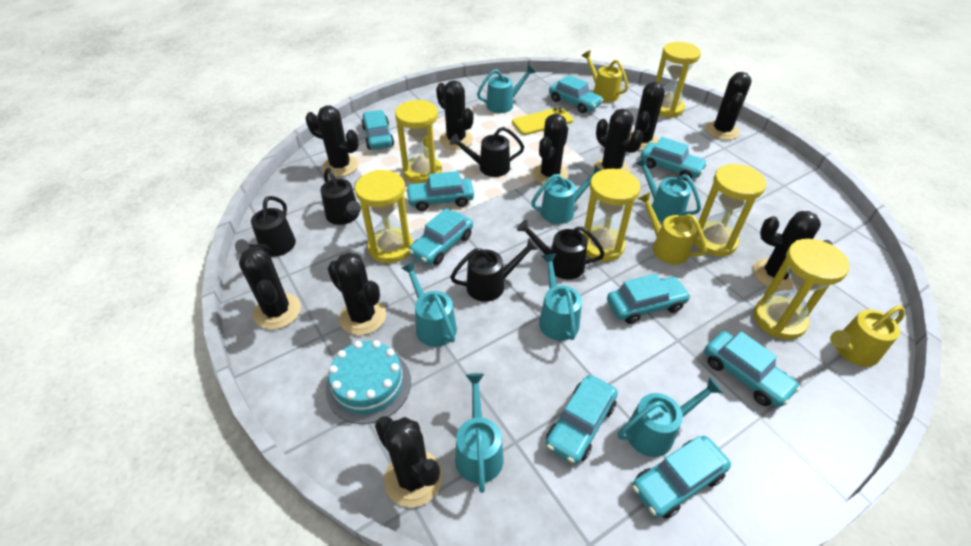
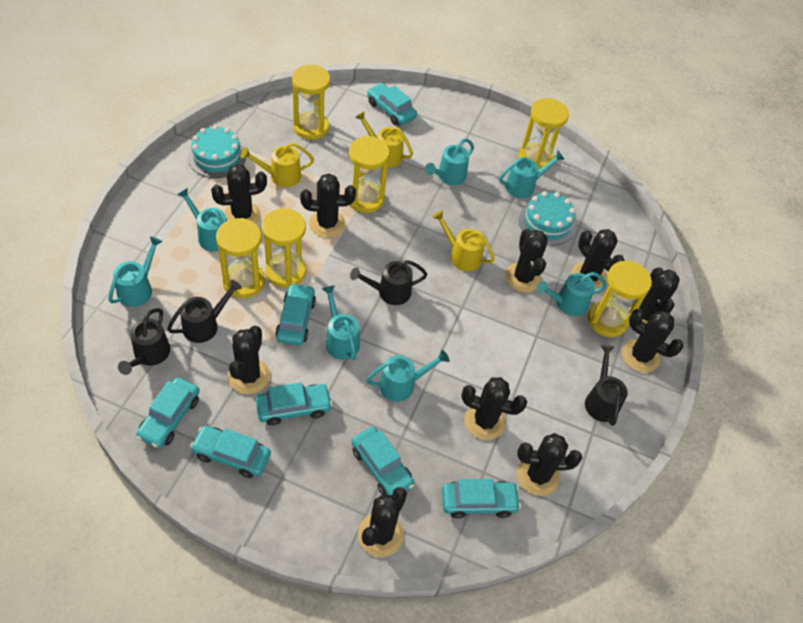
black watering can: 5 -> 4
turquoise cake: 1 -> 2
turquoise car: 9 -> 7
yellow phone: 1 -> 0

